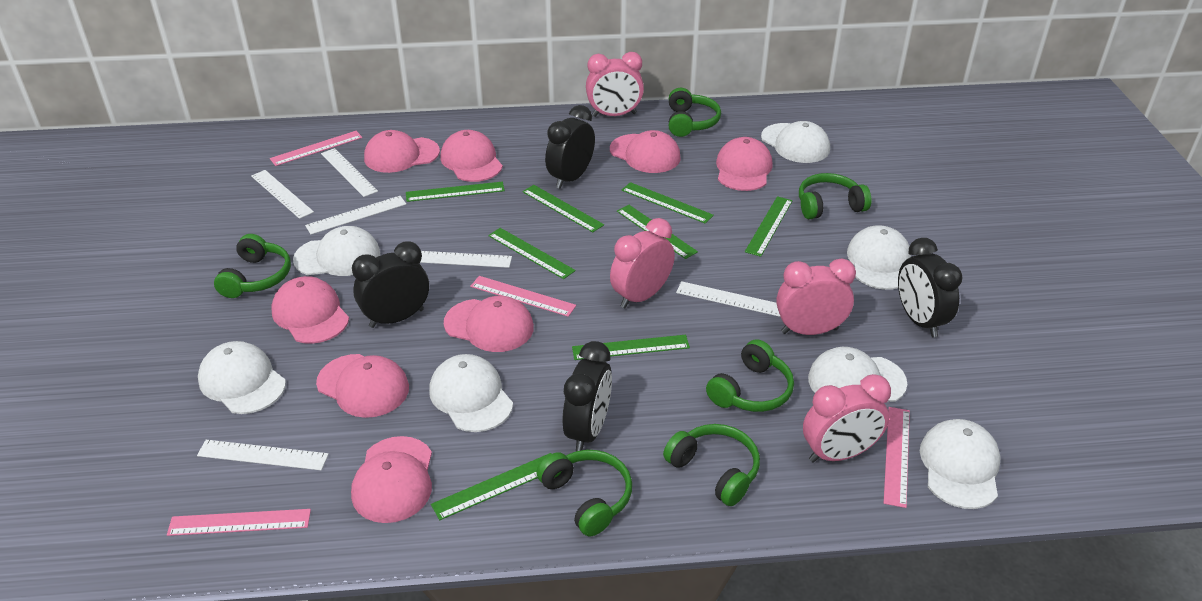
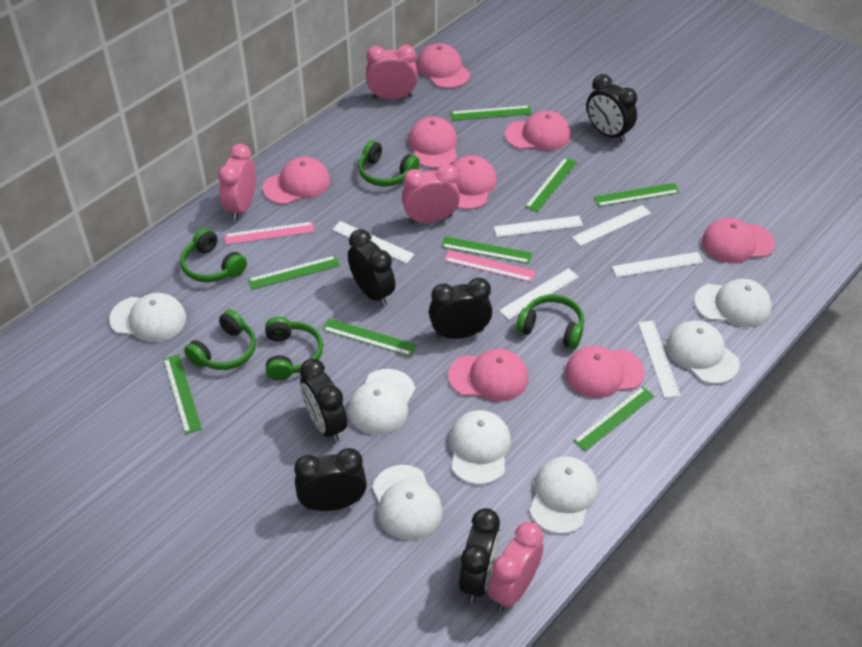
black clock: 4 -> 6
green headphones: 6 -> 5
pink ruler: 4 -> 2

